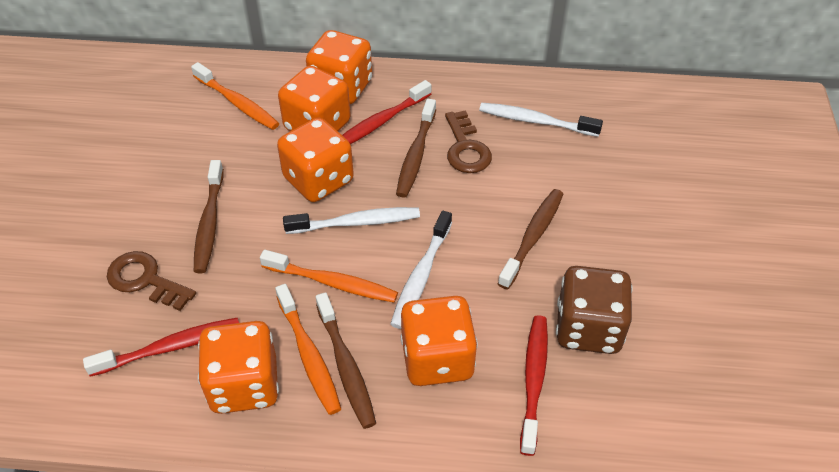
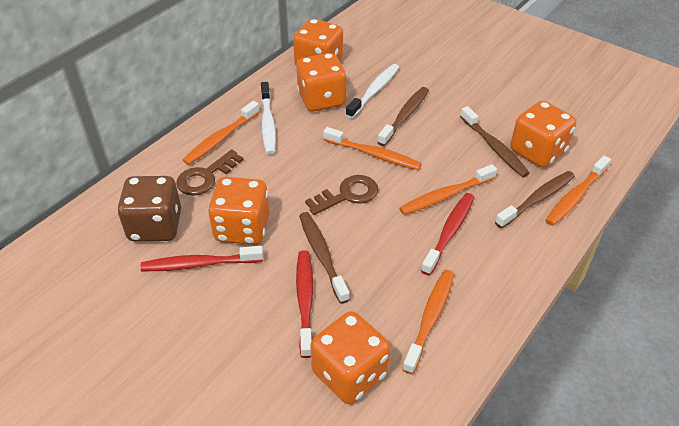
orange toothbrush: 3 -> 5
white toothbrush: 3 -> 2

